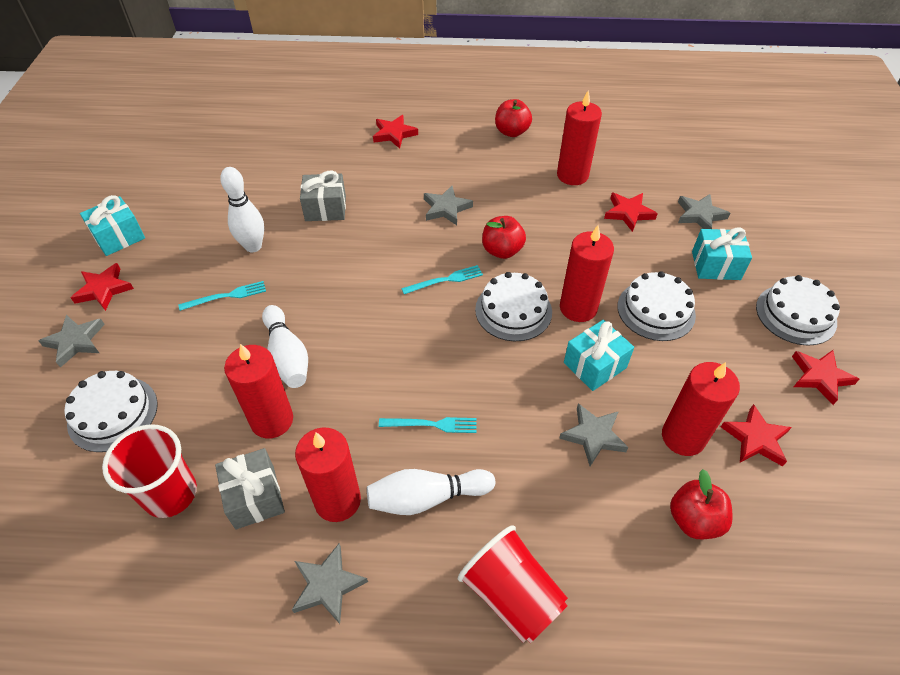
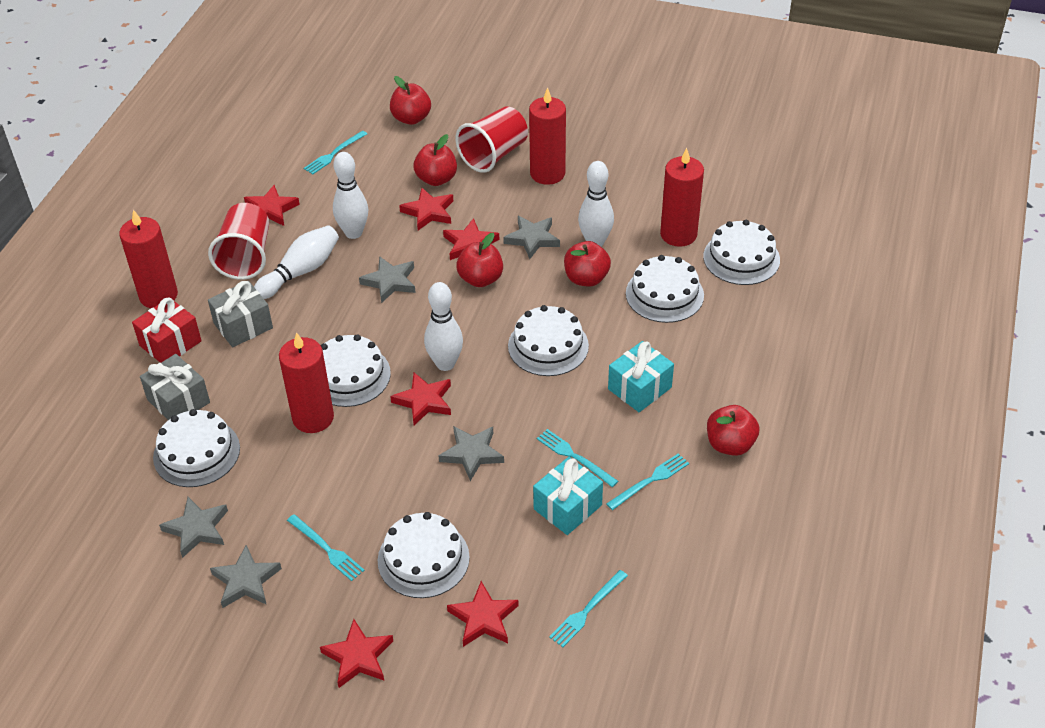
red apple: 3 -> 5
red candle: 5 -> 4
red gift: 0 -> 1
red star: 5 -> 6
turquoise fork: 3 -> 5
turquoise gift: 3 -> 2
white bowling pin: 3 -> 4
white cake: 4 -> 6

